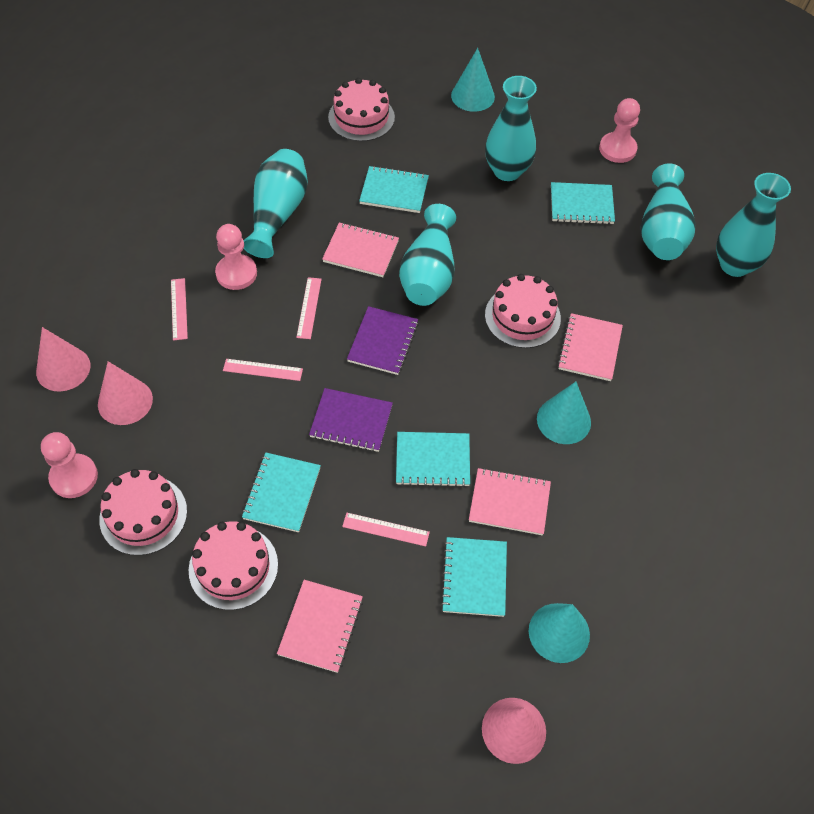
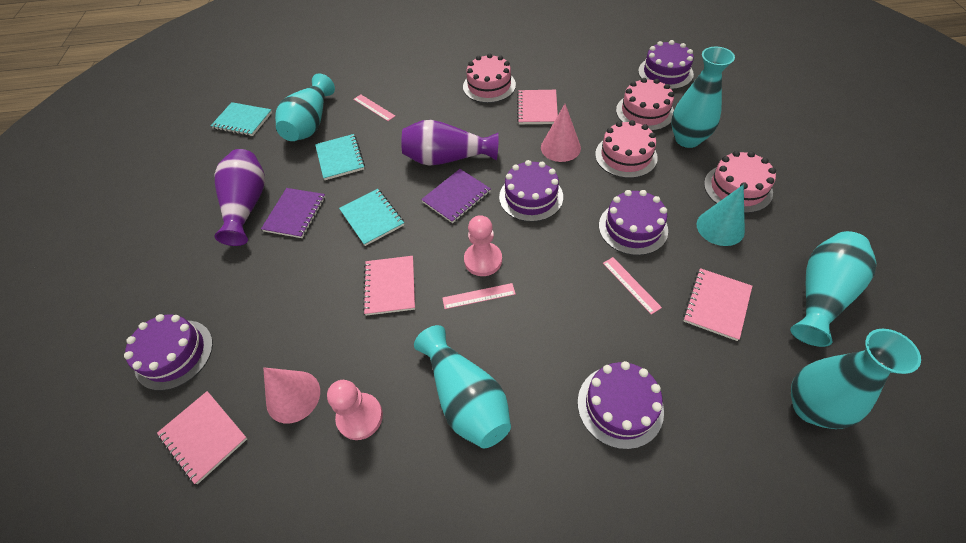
pink cone: 3 -> 2
pink pawn: 3 -> 2
pink ruler: 4 -> 3
purple cake: 0 -> 5
purple vase: 0 -> 2
turquoise cone: 3 -> 1
turquoise notebook: 5 -> 3

